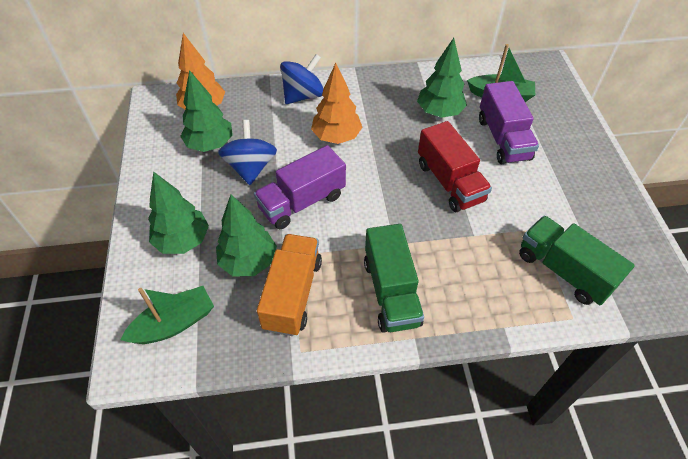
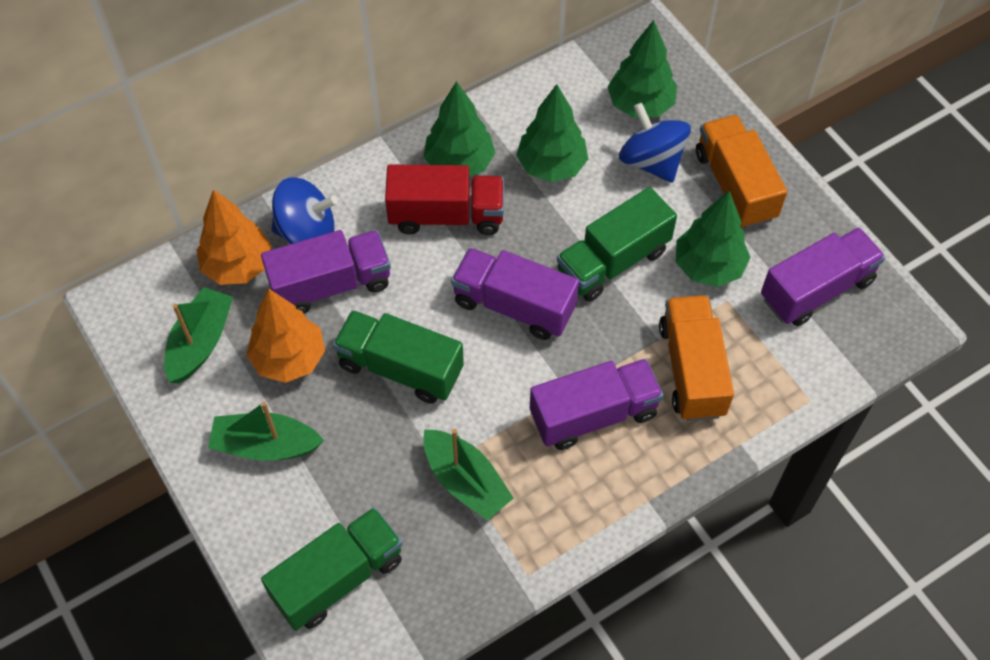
green boat: 2 -> 3
green truck: 2 -> 3
orange truck: 1 -> 2
purple truck: 2 -> 4

